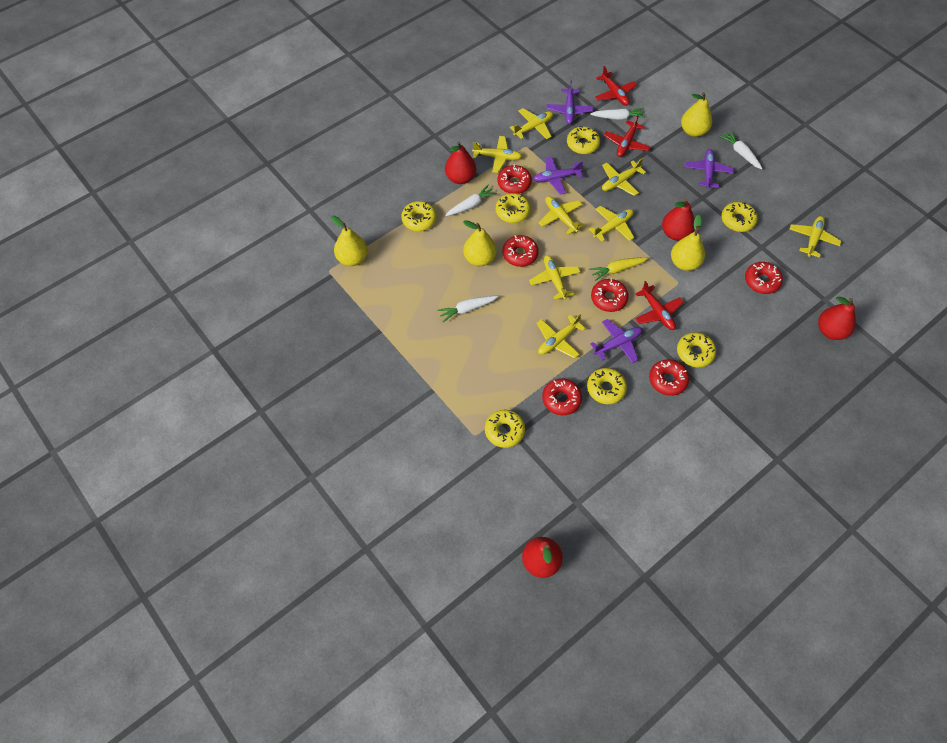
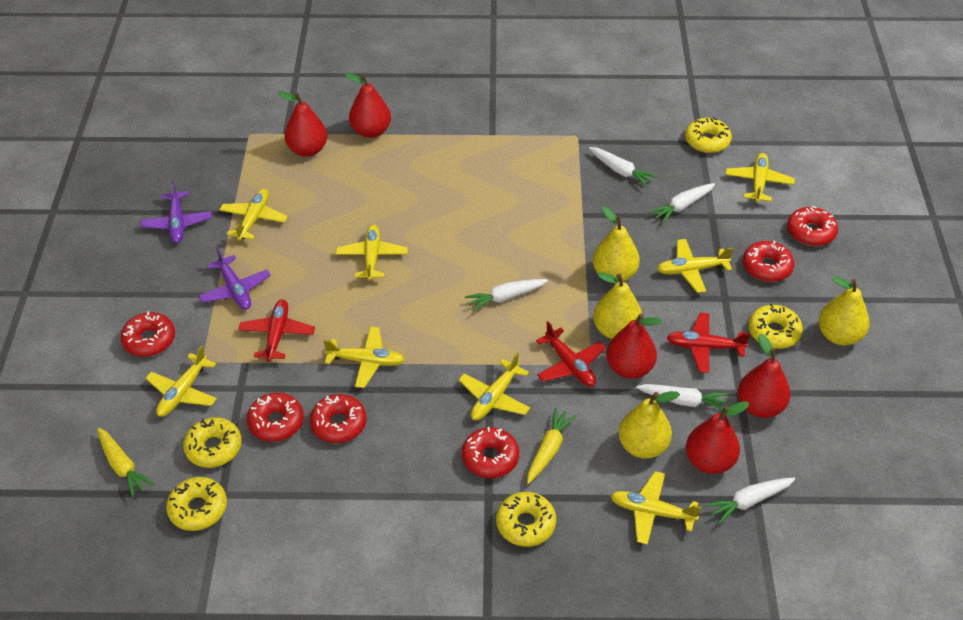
purple plane: 4 -> 2
red pear: 4 -> 5
white carrot: 4 -> 5
yellow carrot: 1 -> 2
yellow donut: 7 -> 5

